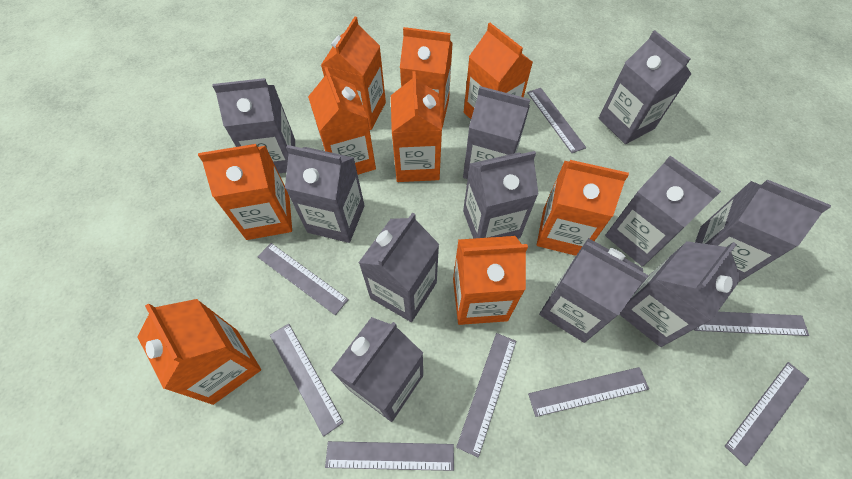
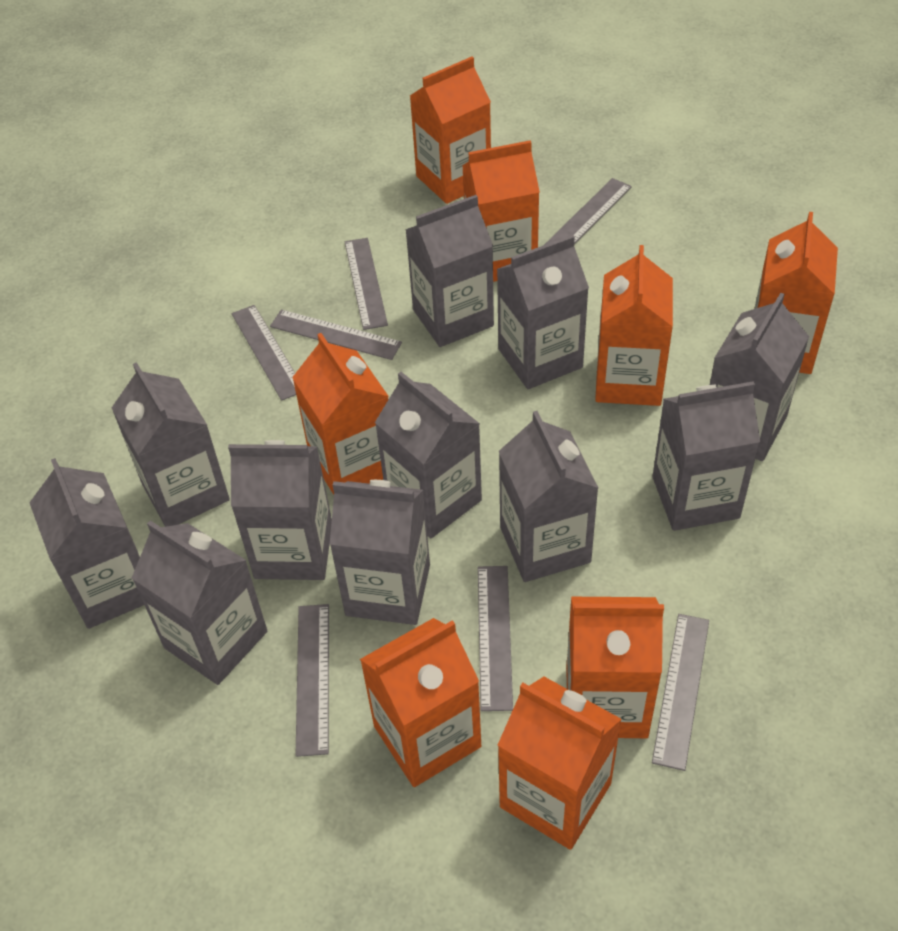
grey ruler: 8 -> 7
orange carton: 9 -> 8

